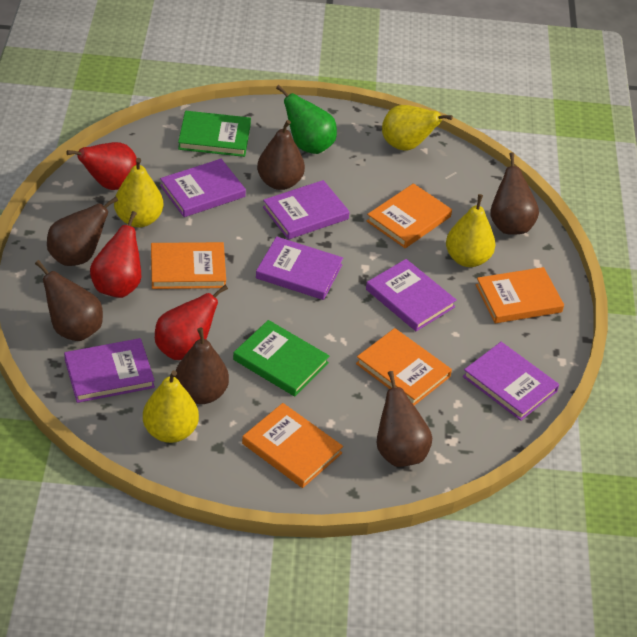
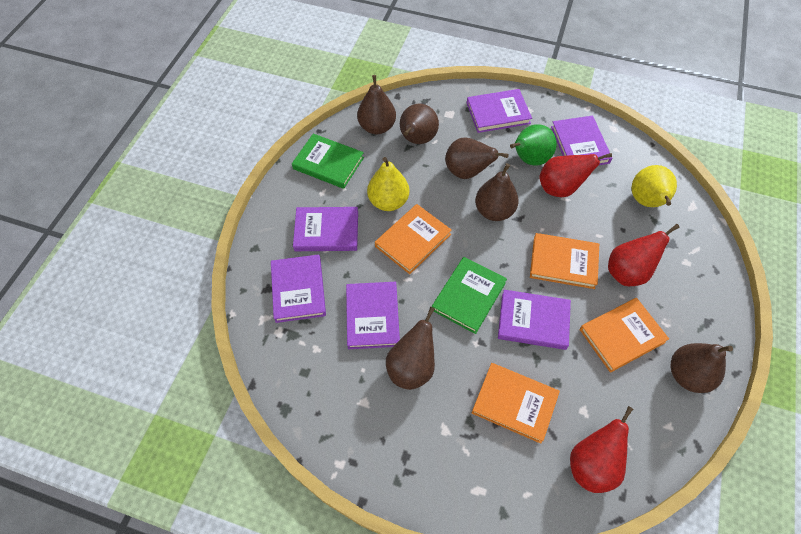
orange book: 5 -> 4
yellow pear: 4 -> 2

